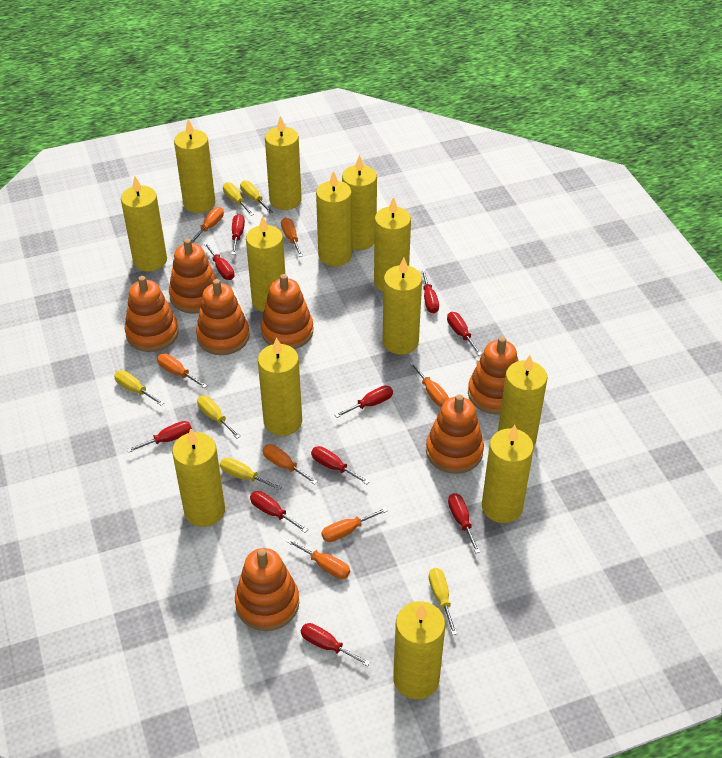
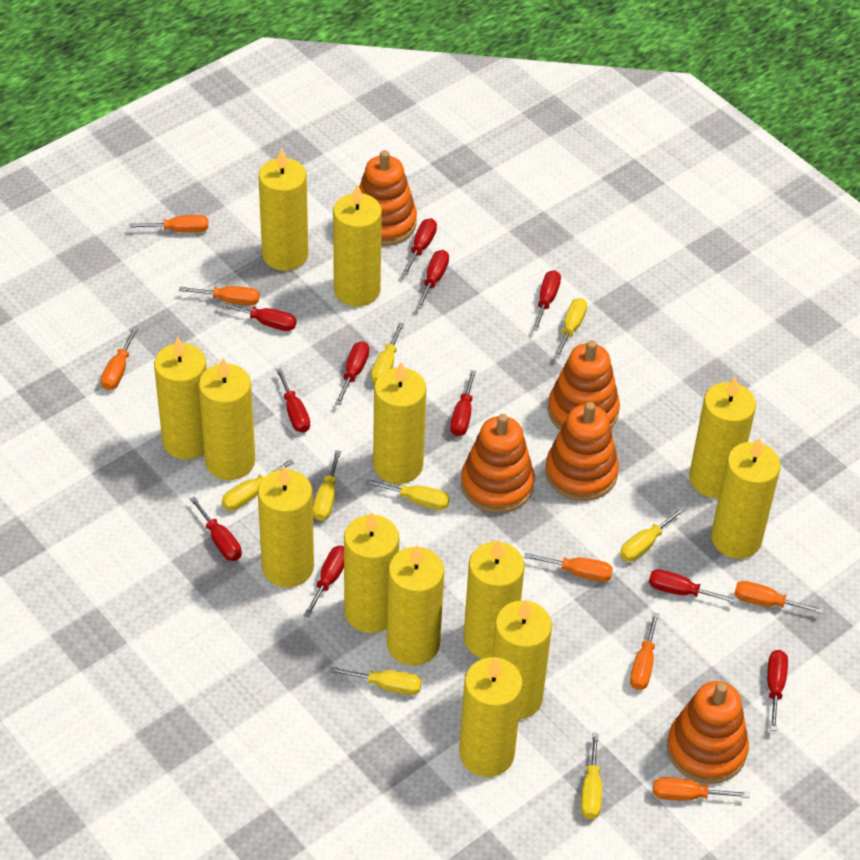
orange stacking toy: 7 -> 5
red screwdriver: 10 -> 11
yellow screwdriver: 6 -> 8

